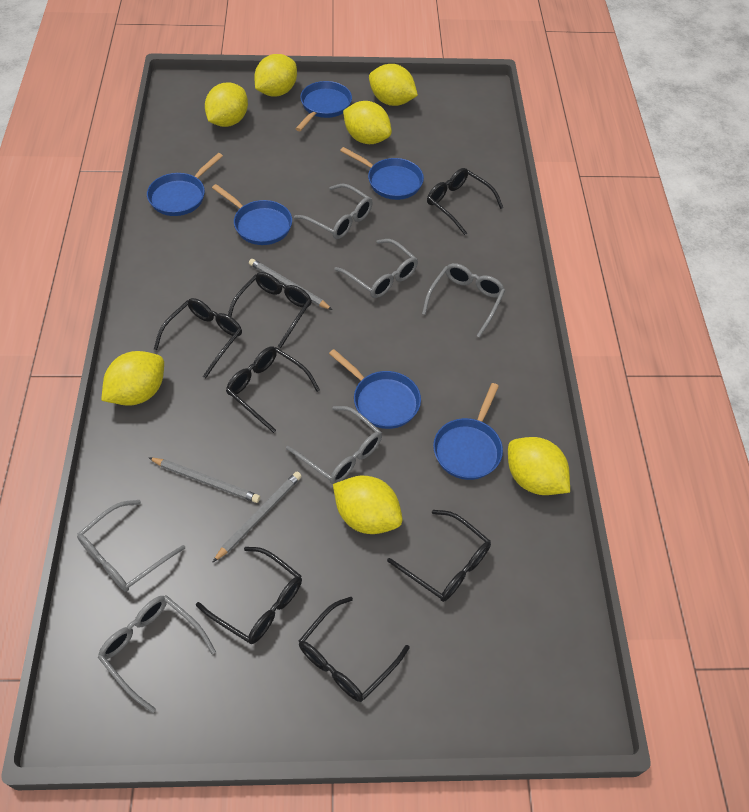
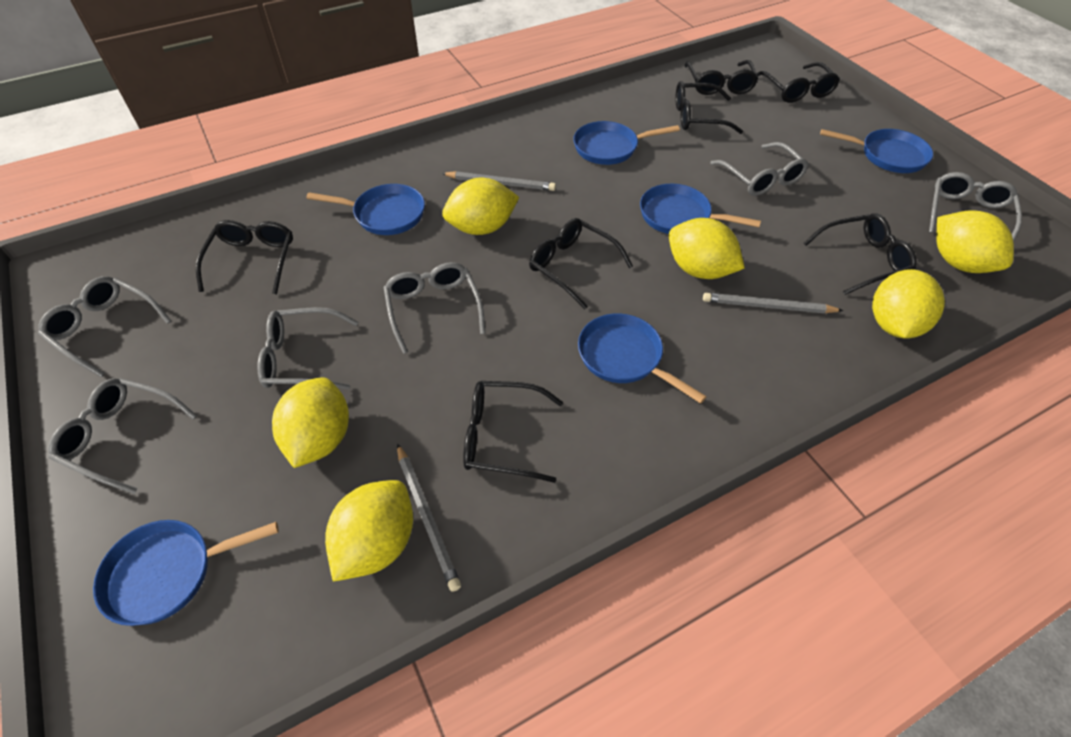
yellow lemon: 7 -> 6

